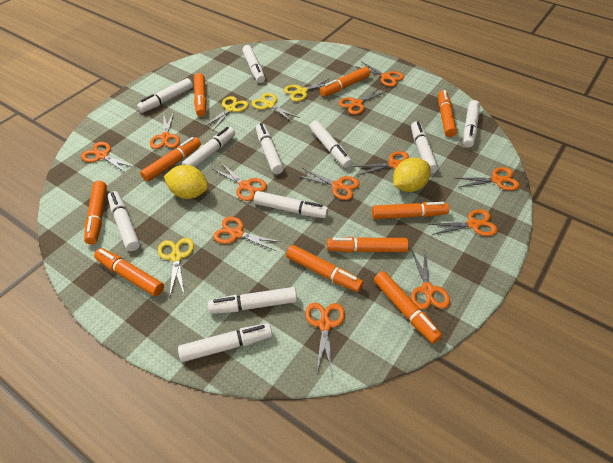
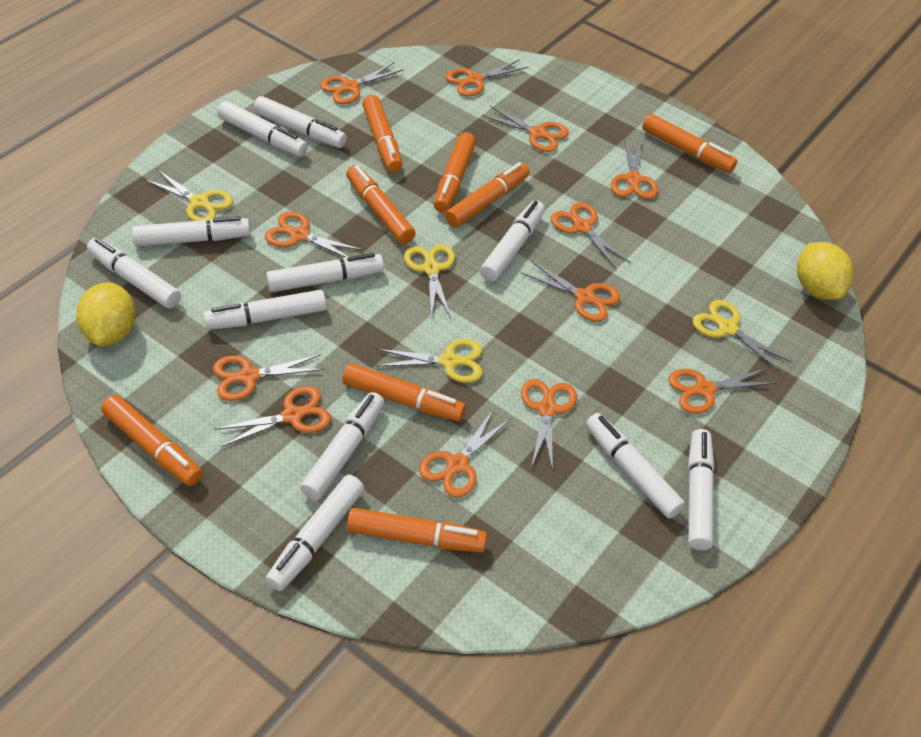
orange marker: 10 -> 8

